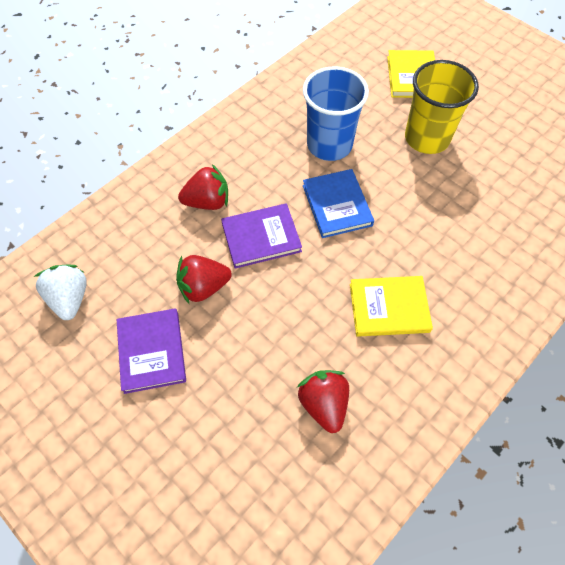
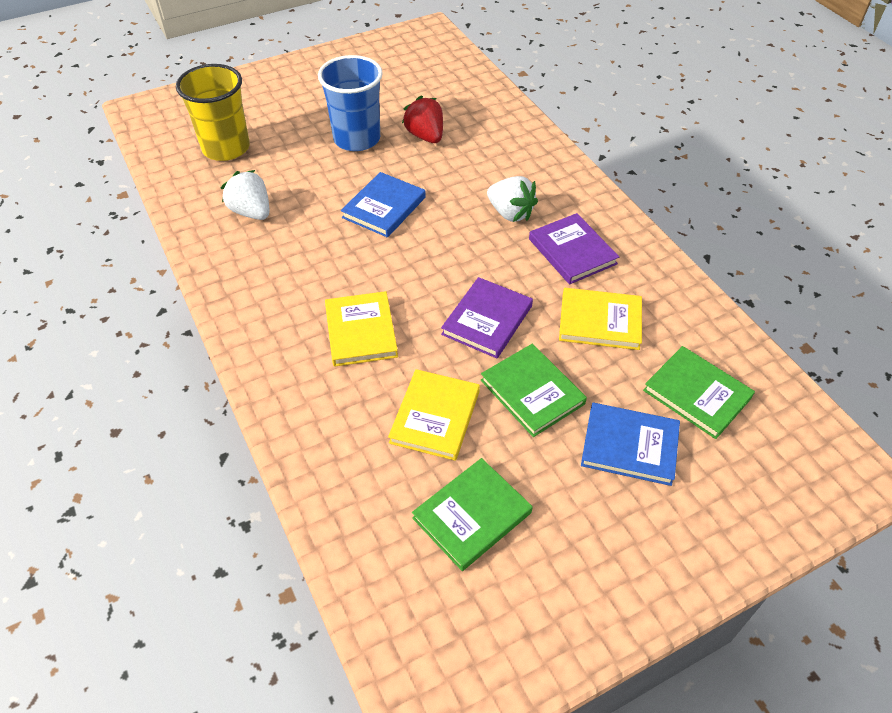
blue book: 1 -> 2
green book: 0 -> 3
red strawberry: 3 -> 1
white strawberry: 1 -> 2
yellow book: 2 -> 3

